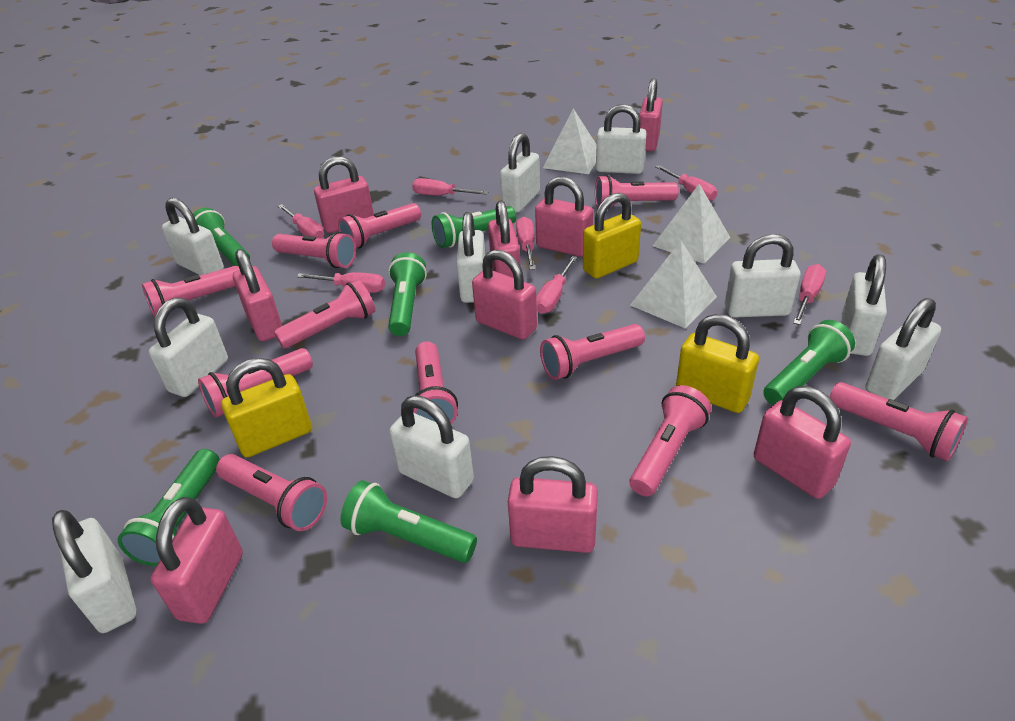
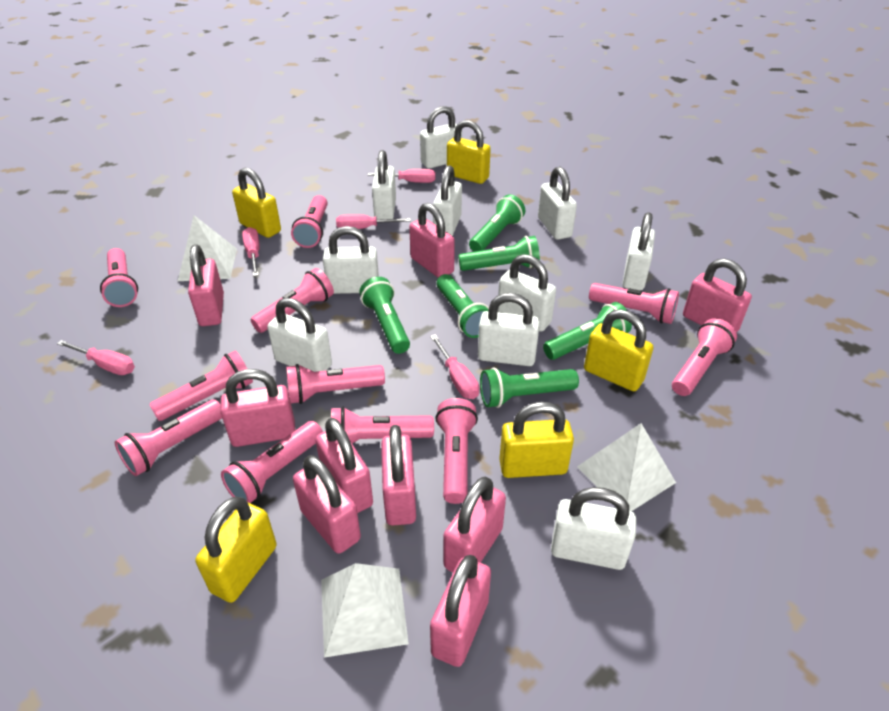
pink screwdriver: 7 -> 5
yellow padlock: 3 -> 5

